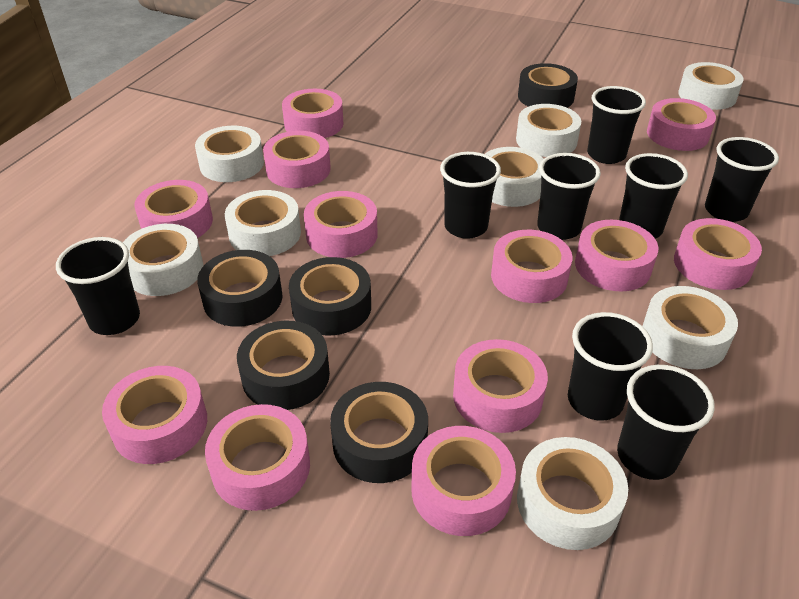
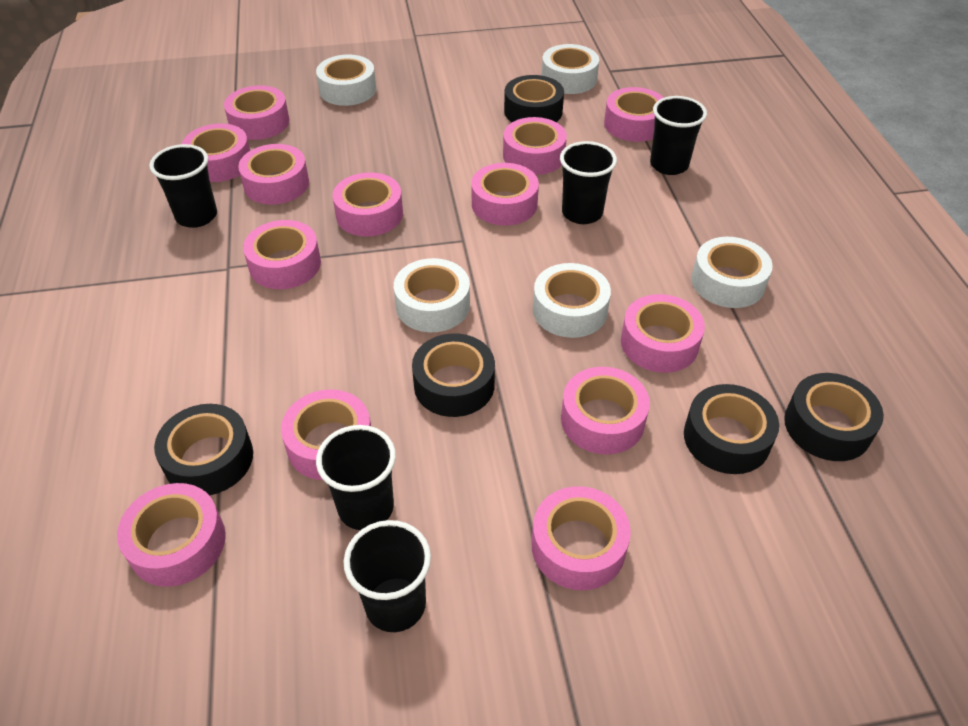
black cup: 8 -> 5
pink tape: 12 -> 13
white tape: 8 -> 5

